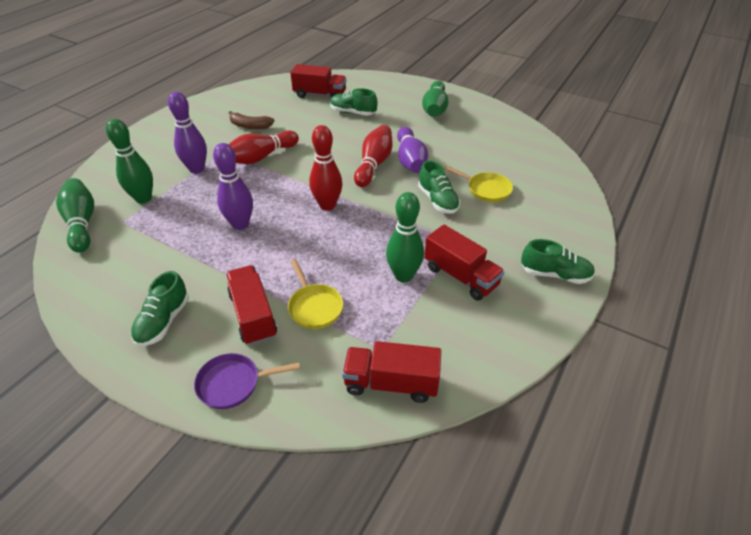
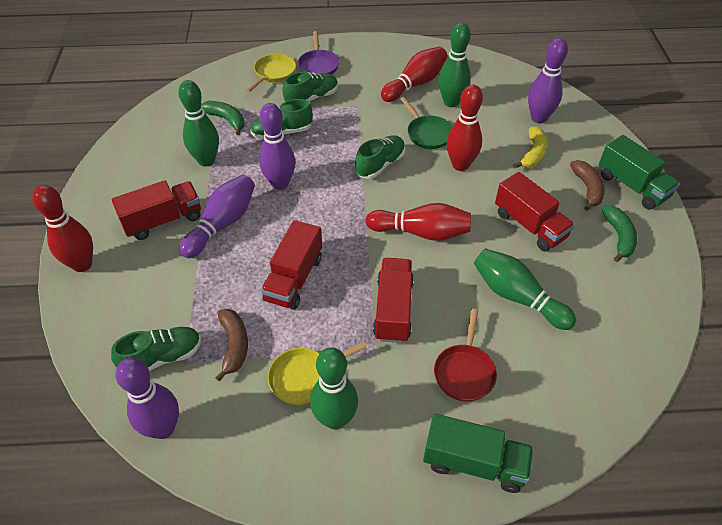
brown banana: 1 -> 2
green banana: 0 -> 2
green pan: 0 -> 1
green truck: 0 -> 2
purple bowling pin: 3 -> 4
red bowling pin: 3 -> 4
red pan: 0 -> 1
yellow banana: 0 -> 1

